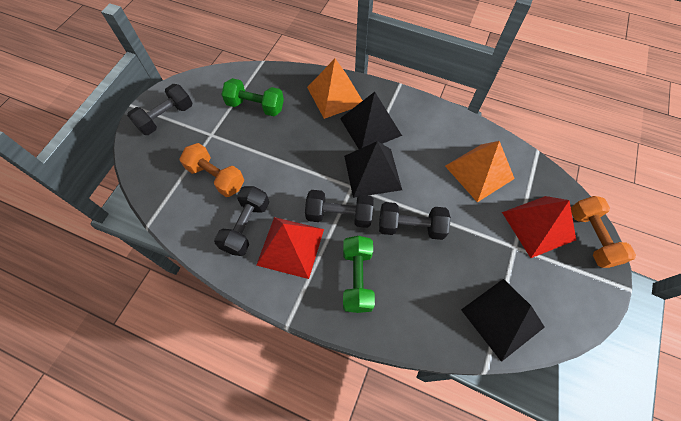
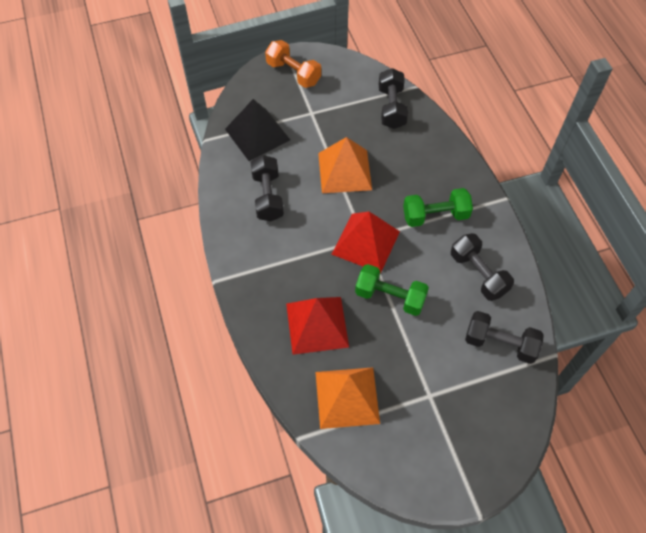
black pyramid: 3 -> 1
orange dumbbell: 2 -> 1

